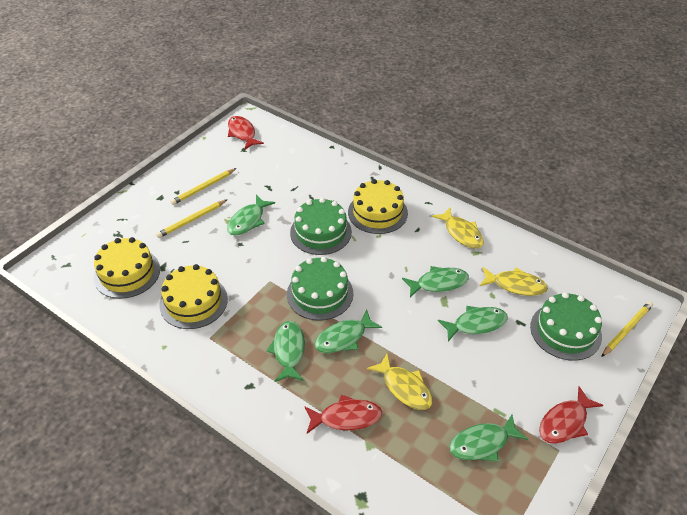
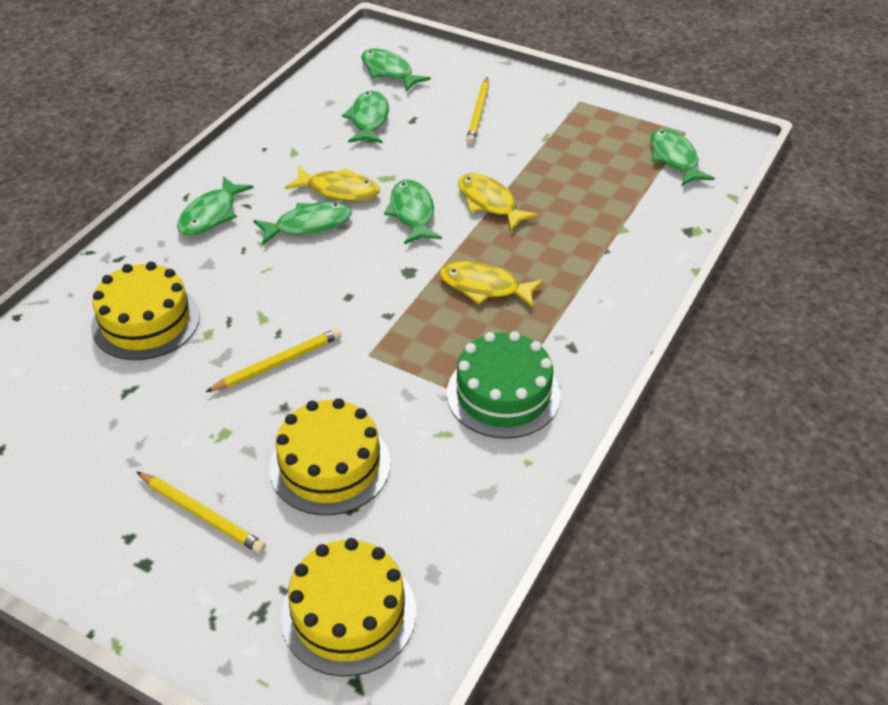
green cake: 3 -> 1
red fish: 3 -> 0

